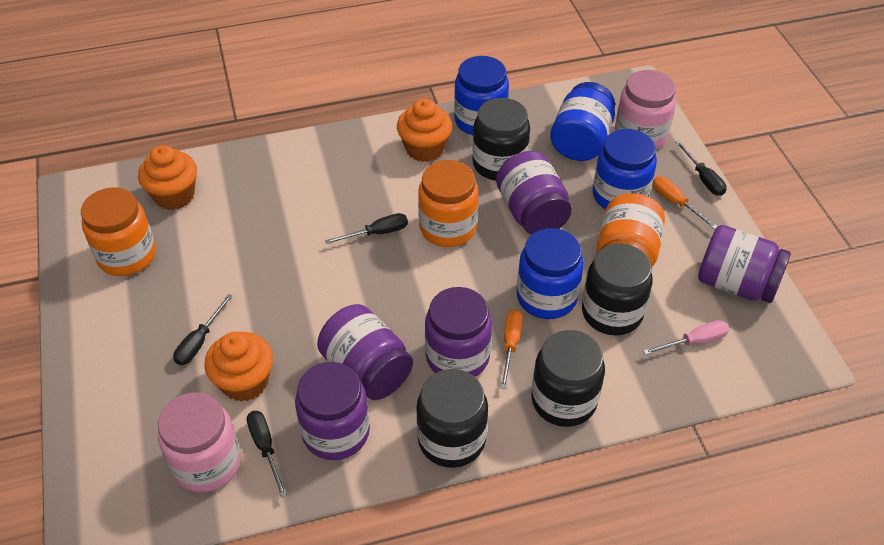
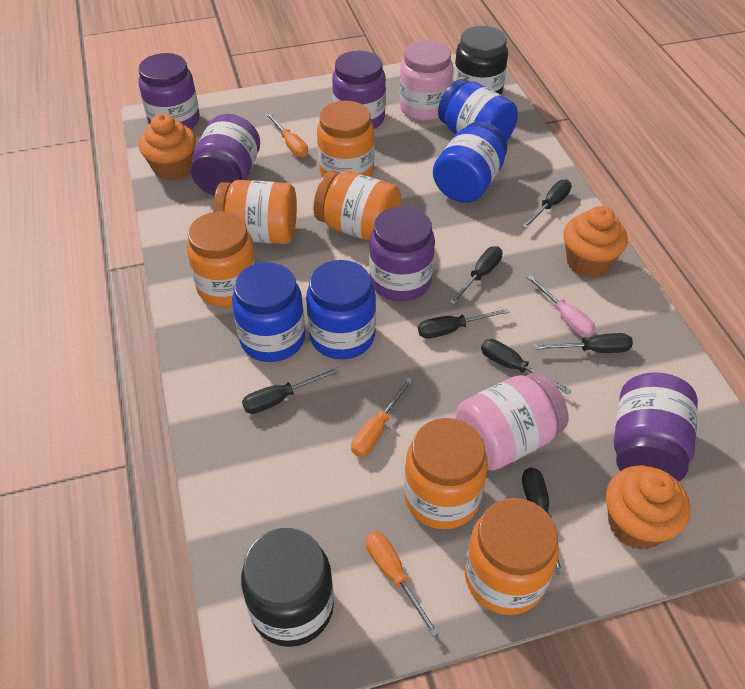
black jar: 4 -> 2
black screwdriver: 4 -> 7
orange jar: 3 -> 6
orange screwdriver: 2 -> 3

